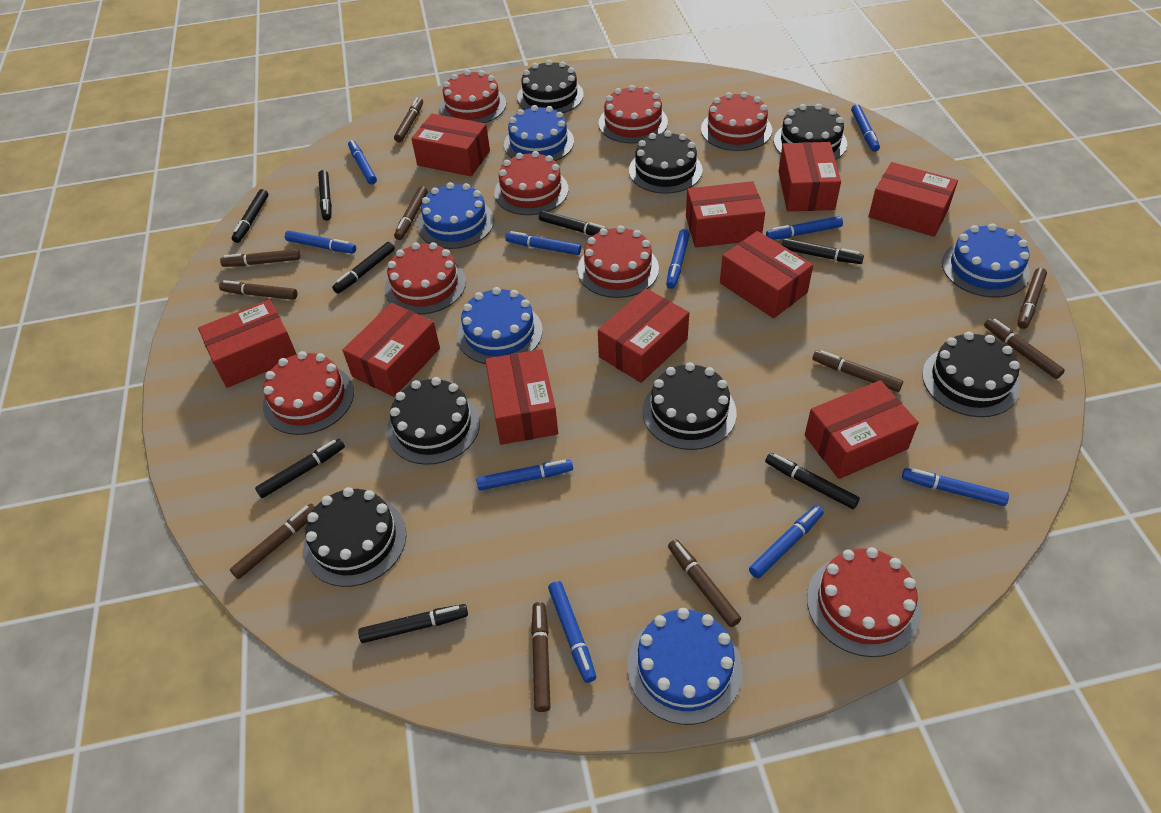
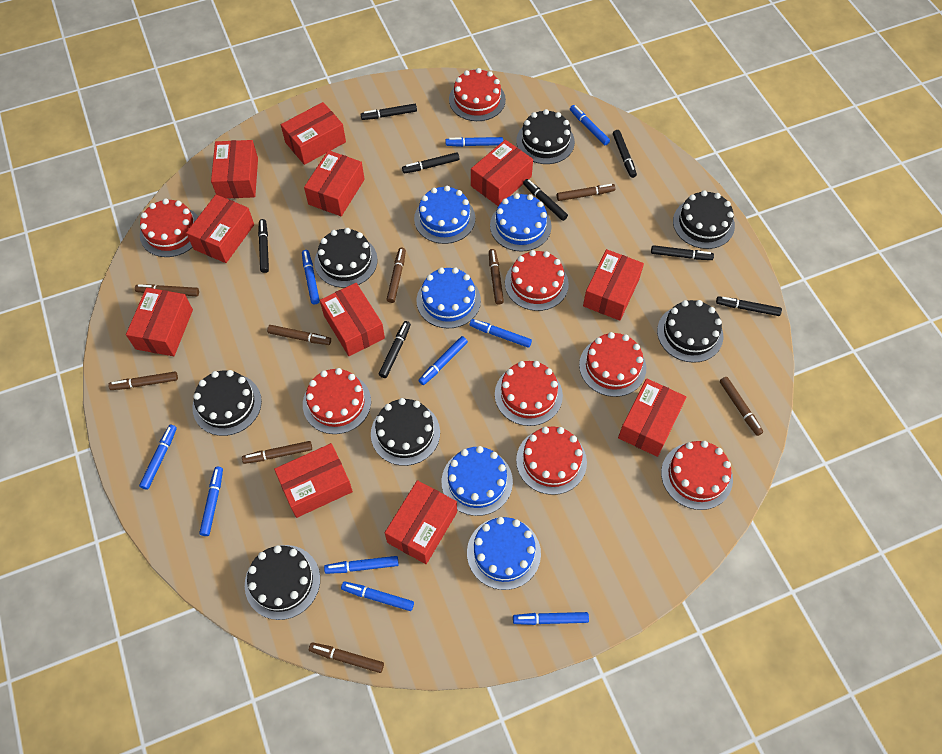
brown marker: 10 -> 9
red box: 10 -> 11

